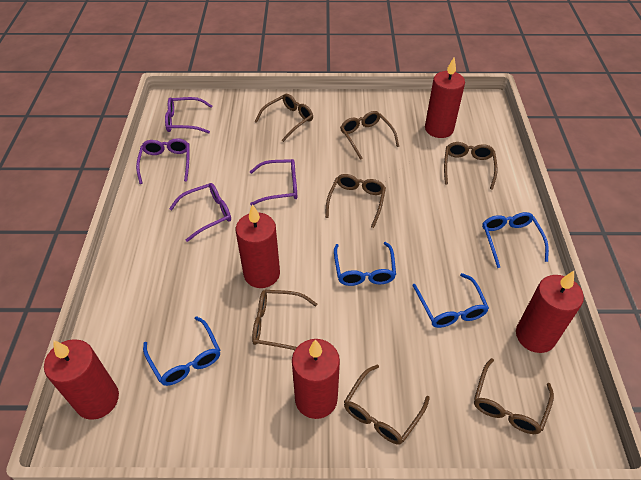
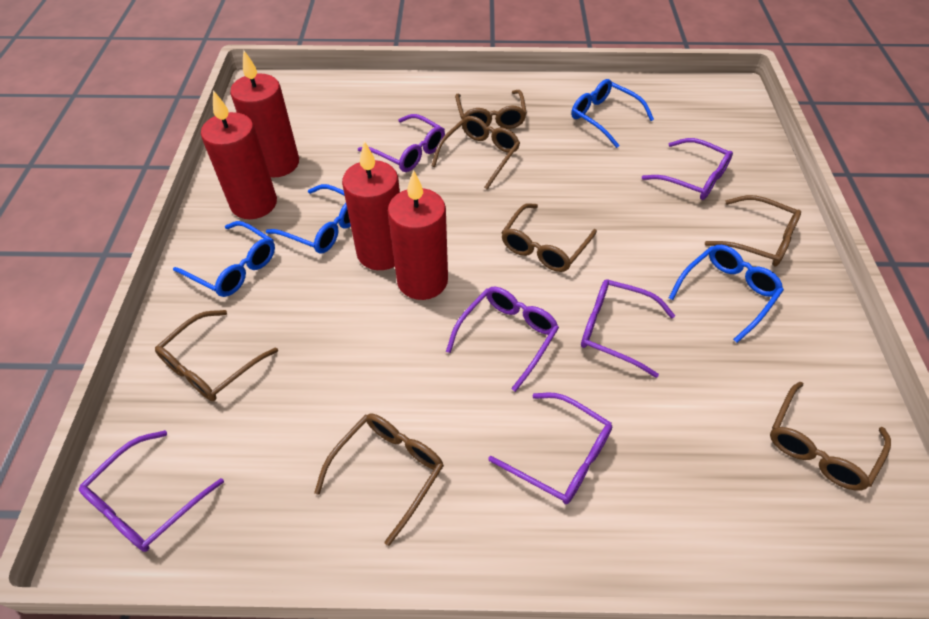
purple glasses: 4 -> 6
red candle: 5 -> 4

